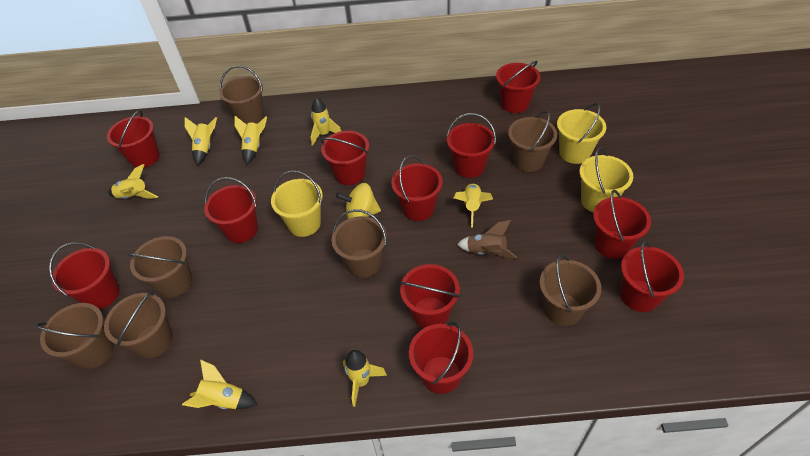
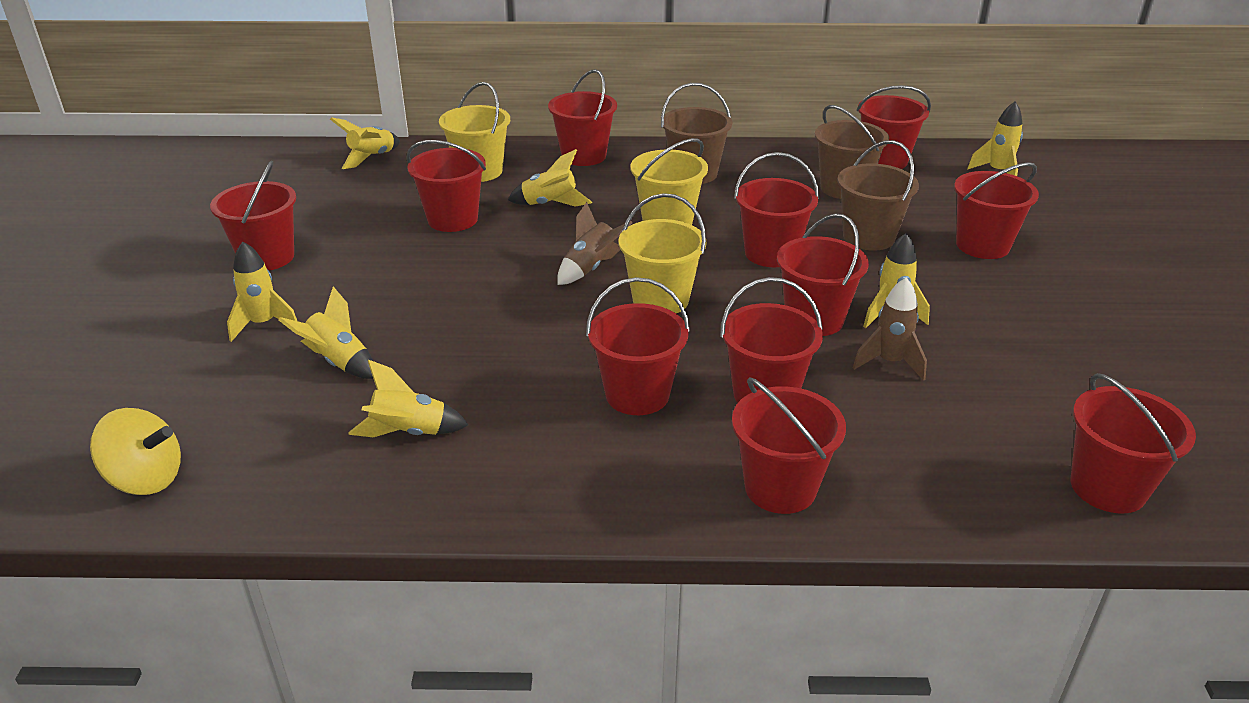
brown bucket: 7 -> 3
brown rocket: 1 -> 2

